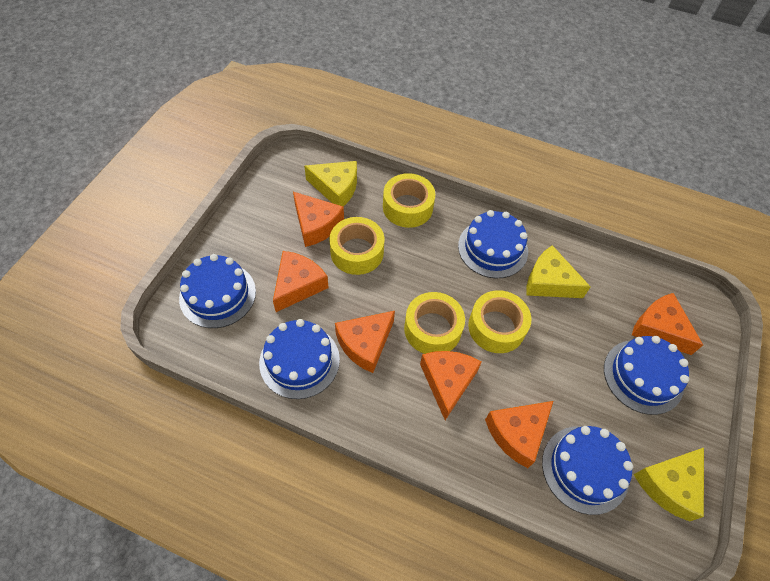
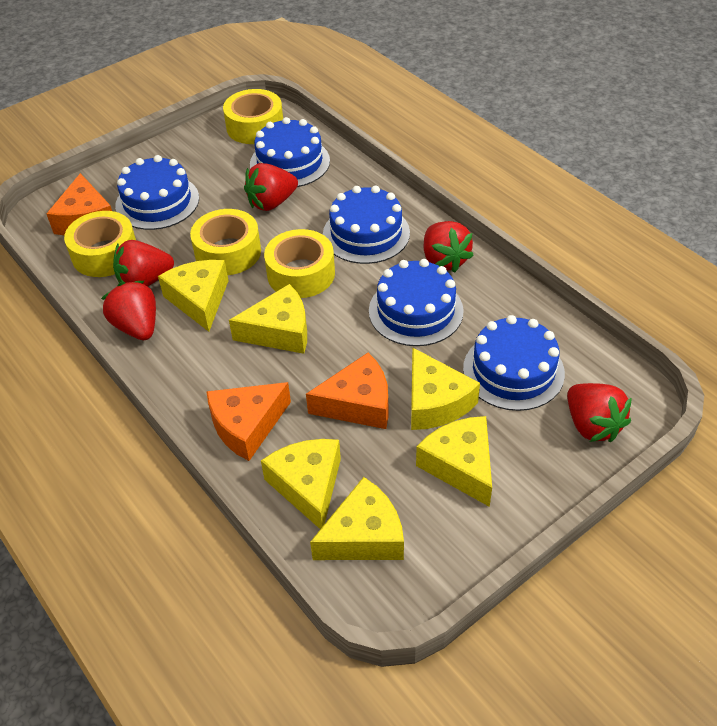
orange cheese: 6 -> 3
red strawberry: 0 -> 5
yellow cheese: 3 -> 6

